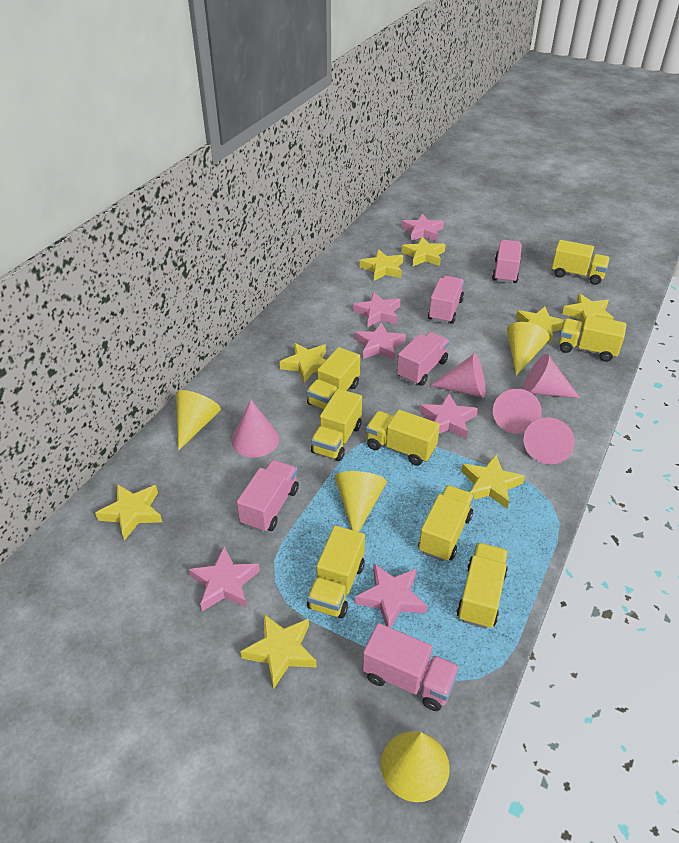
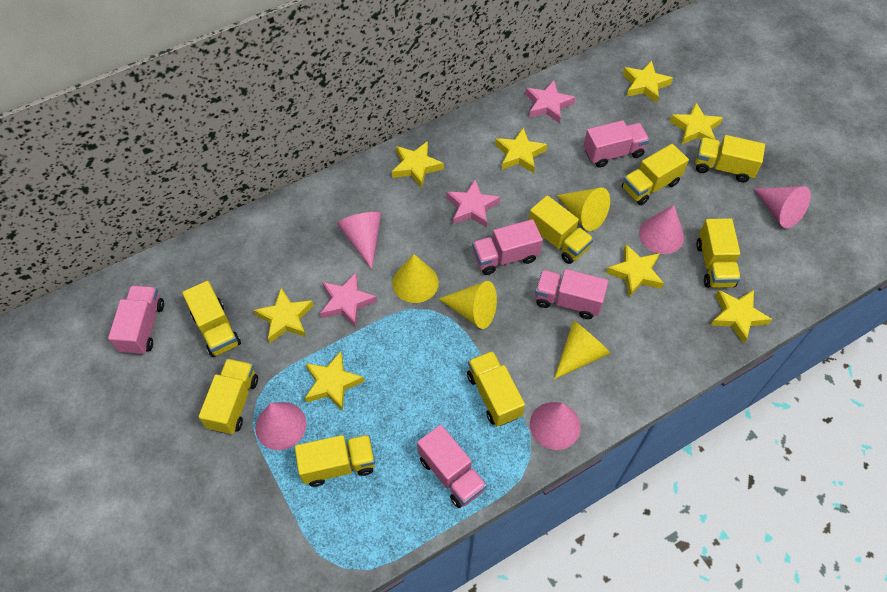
pink star: 6 -> 3

